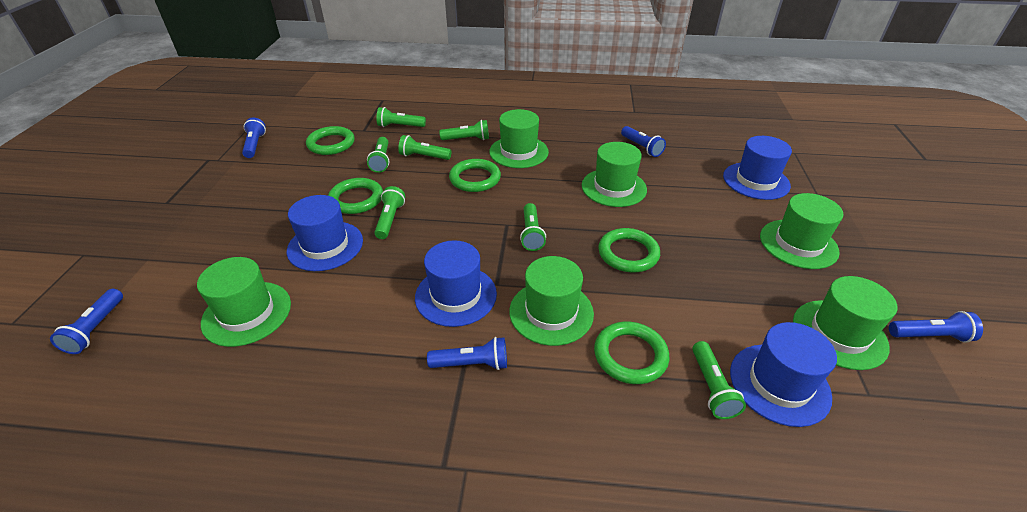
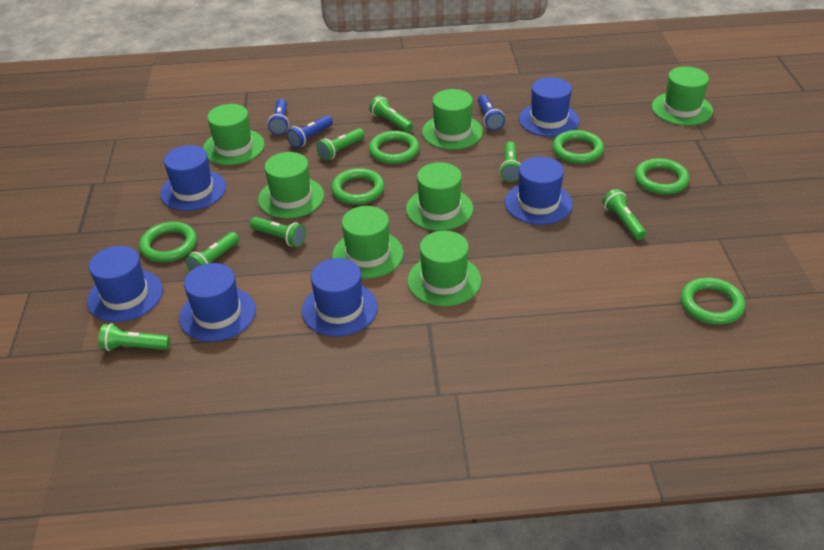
blue flashlight: 5 -> 3
blue hat: 4 -> 6
green hat: 6 -> 7
green ring: 5 -> 6

